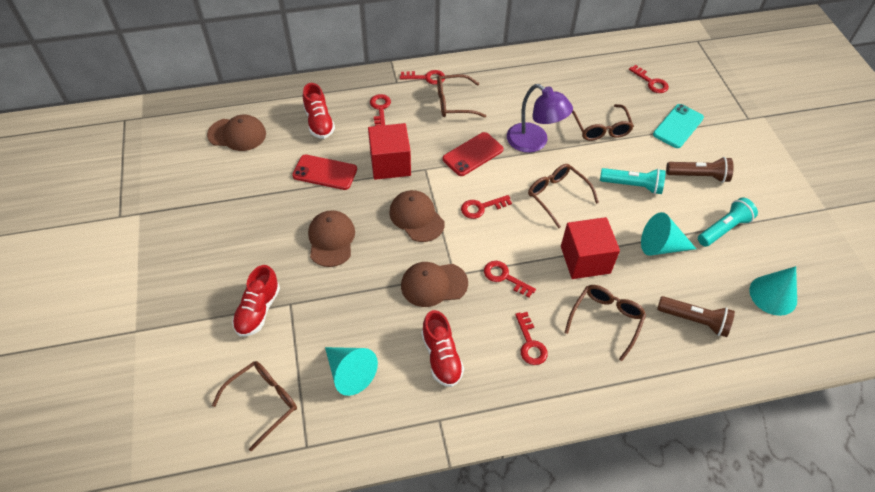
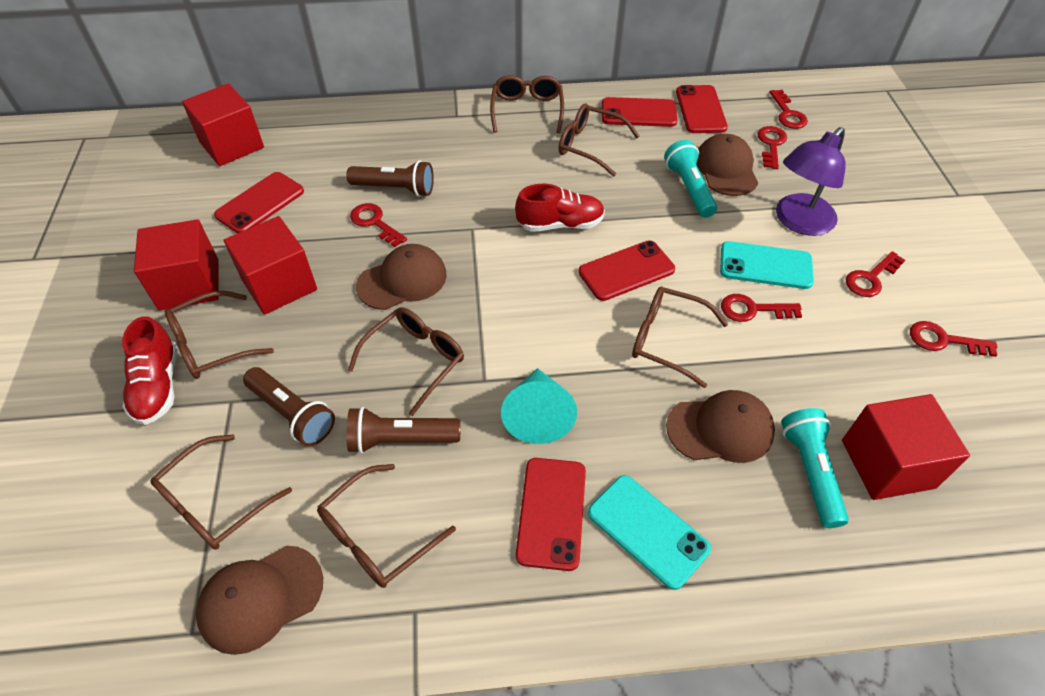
brown flashlight: 2 -> 3
brown glasses: 5 -> 7
red cube: 2 -> 4
red phone: 2 -> 5
red shoe: 3 -> 2
turquoise cone: 3 -> 1
turquoise phone: 1 -> 2

